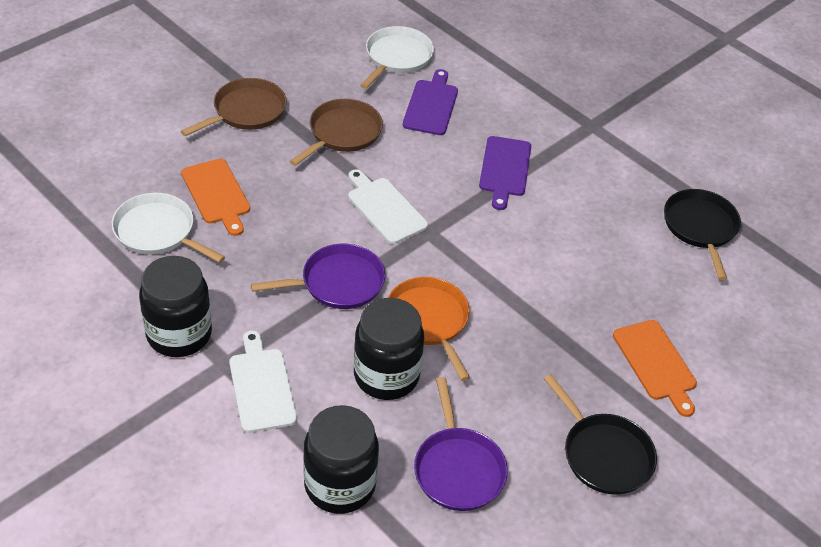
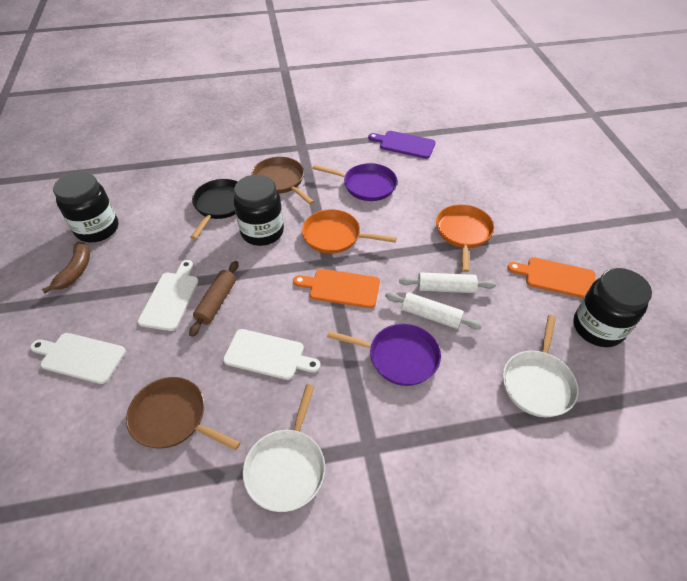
black pan: 2 -> 1
brown banana: 0 -> 1
brown rolling pin: 0 -> 1
orange pan: 1 -> 2
purple cutting board: 2 -> 1
white cutting board: 2 -> 3
white rolling pin: 0 -> 2

